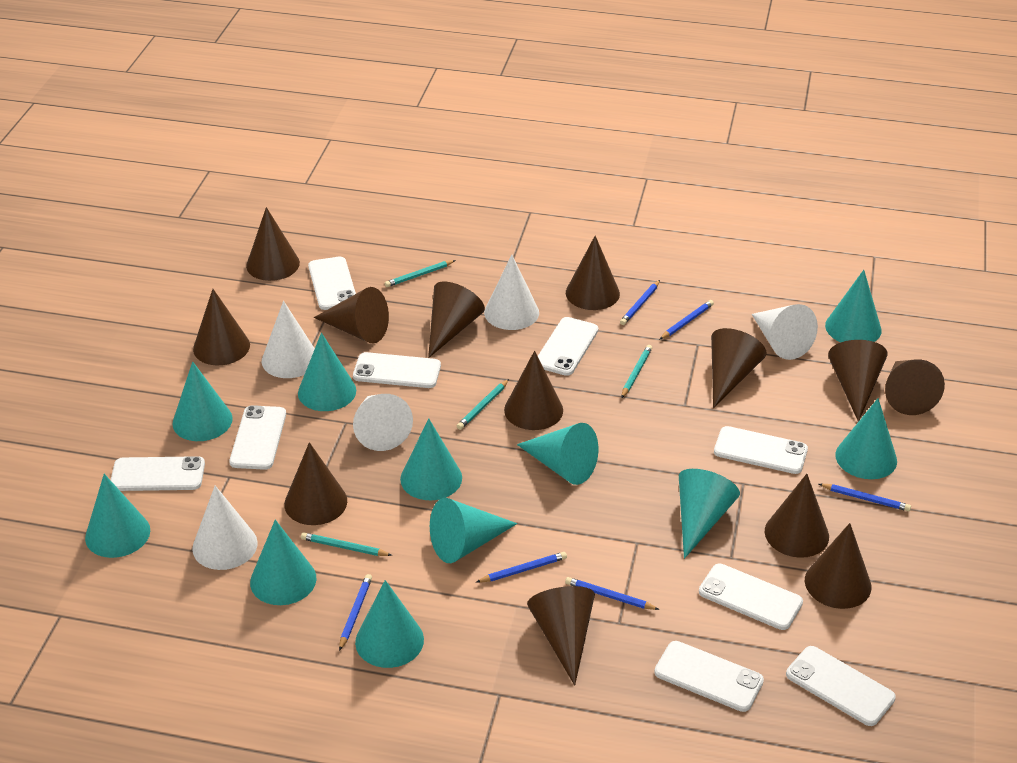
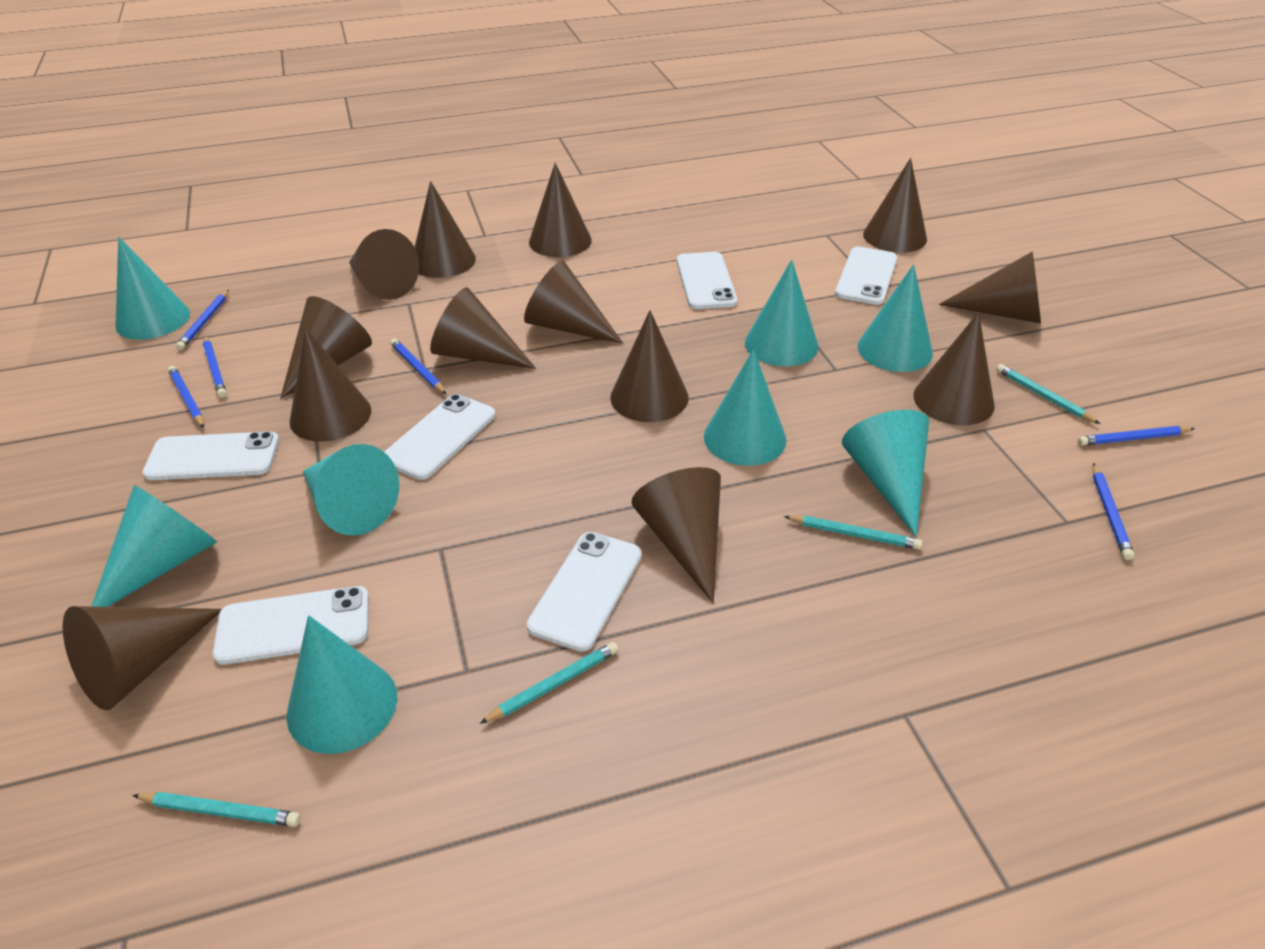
turquoise cone: 11 -> 8
white cone: 5 -> 0
white phone: 9 -> 6

